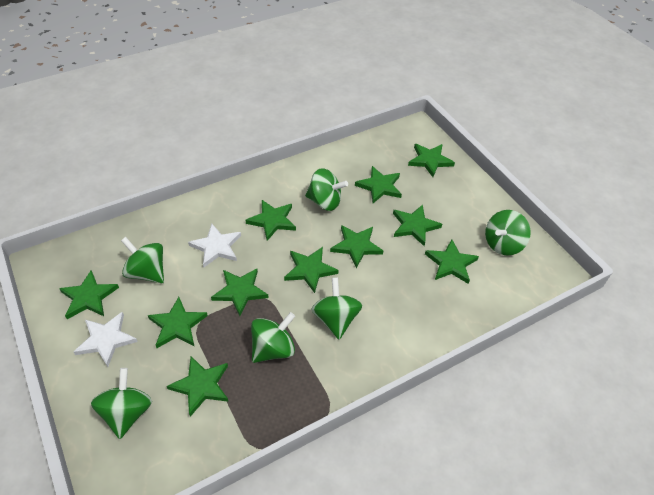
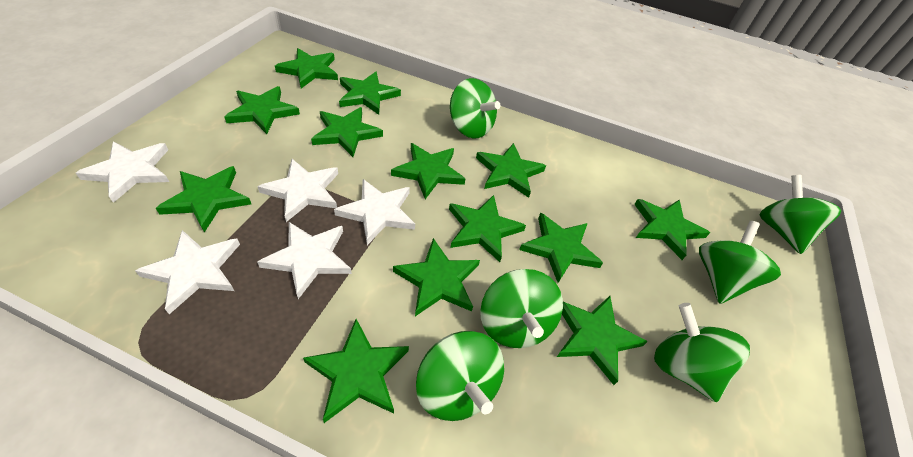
green star: 11 -> 13
white star: 2 -> 5

